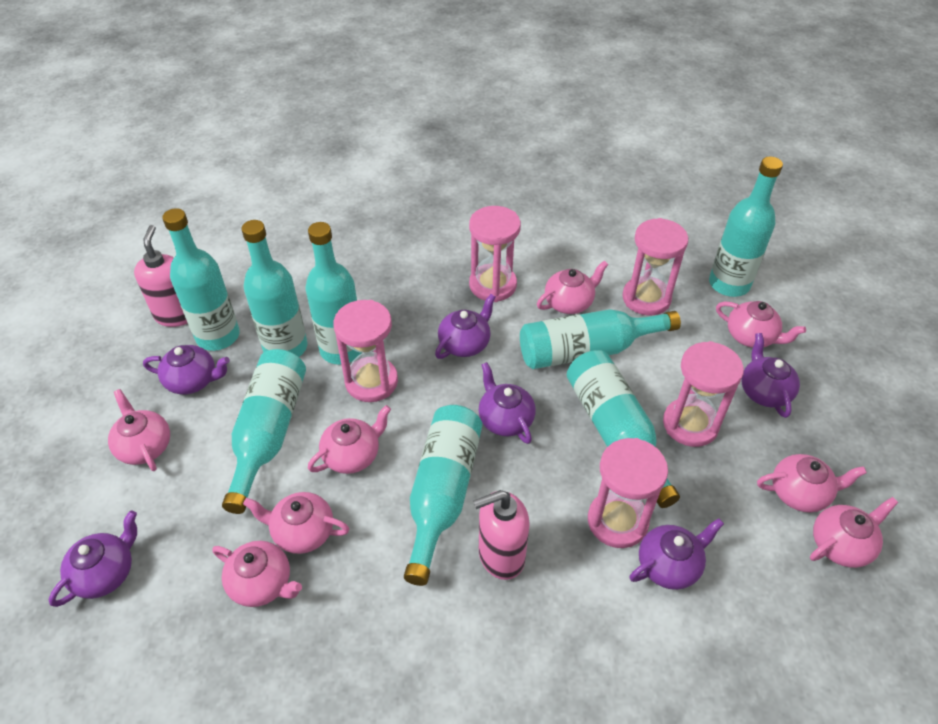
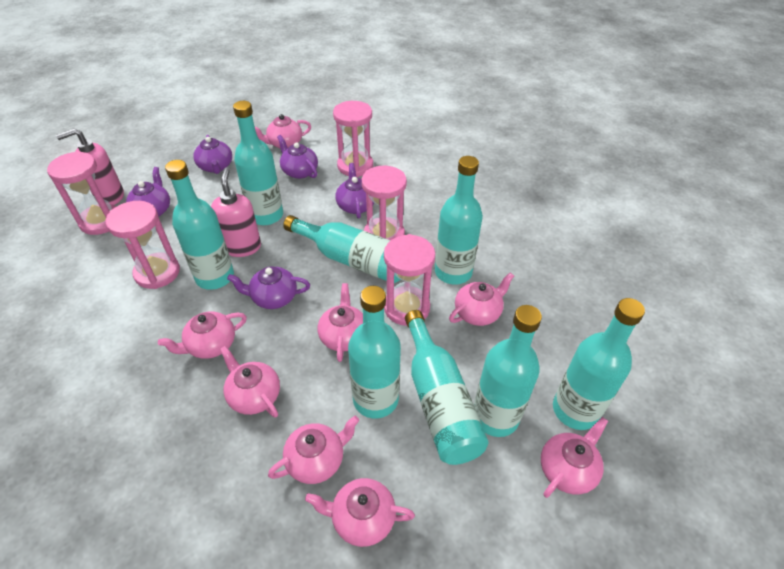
purple teapot: 6 -> 5

